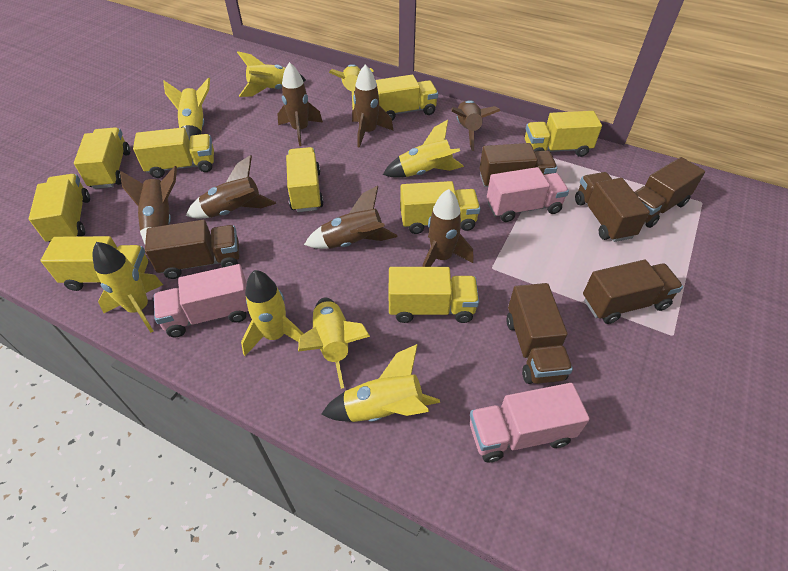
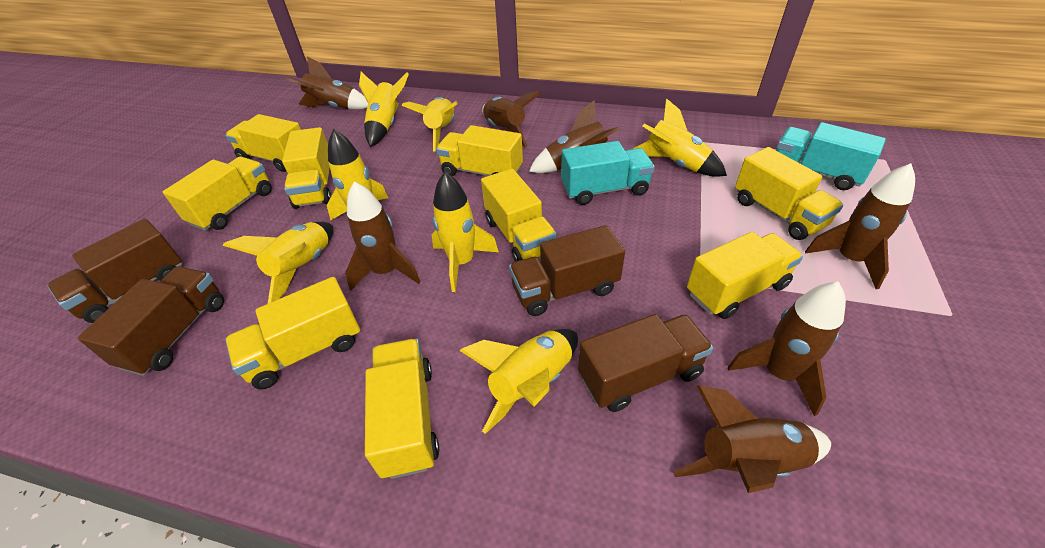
brown truck: 6 -> 4
pink truck: 3 -> 0
turquoise truck: 0 -> 2
yellow rocket: 8 -> 7

